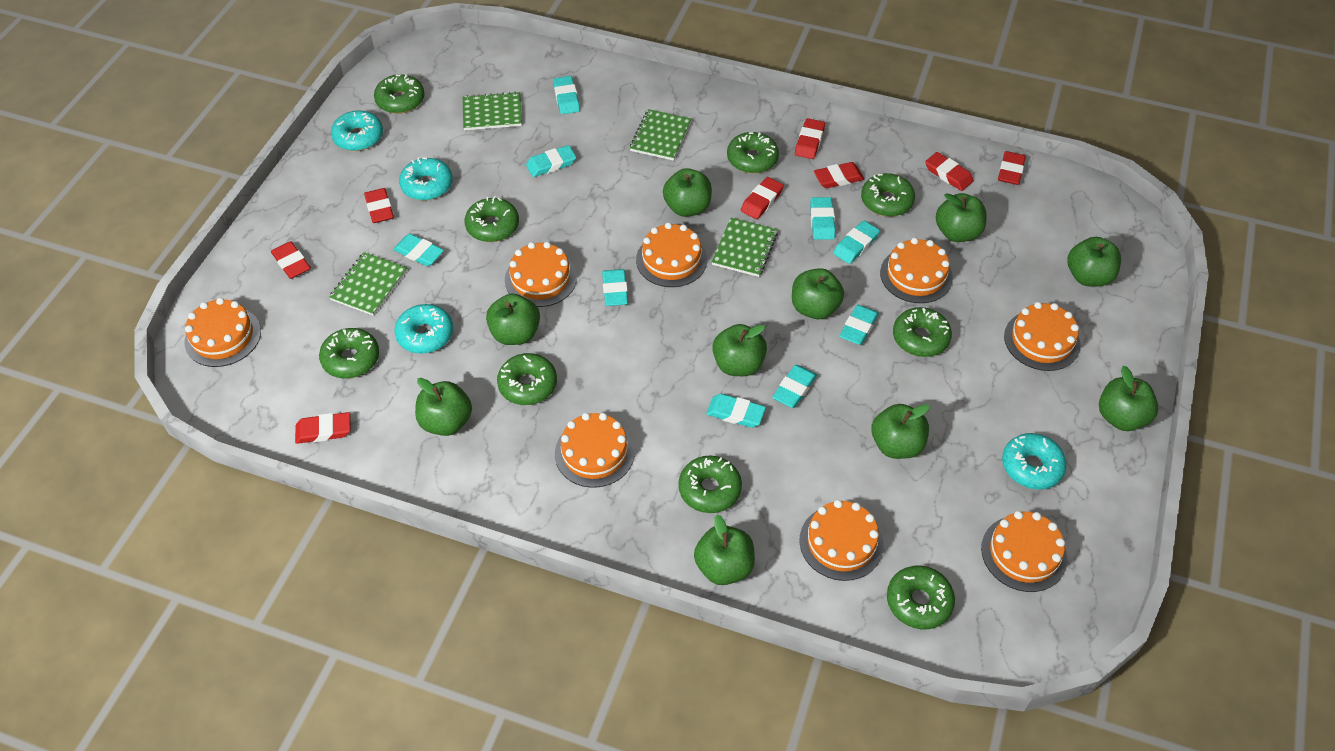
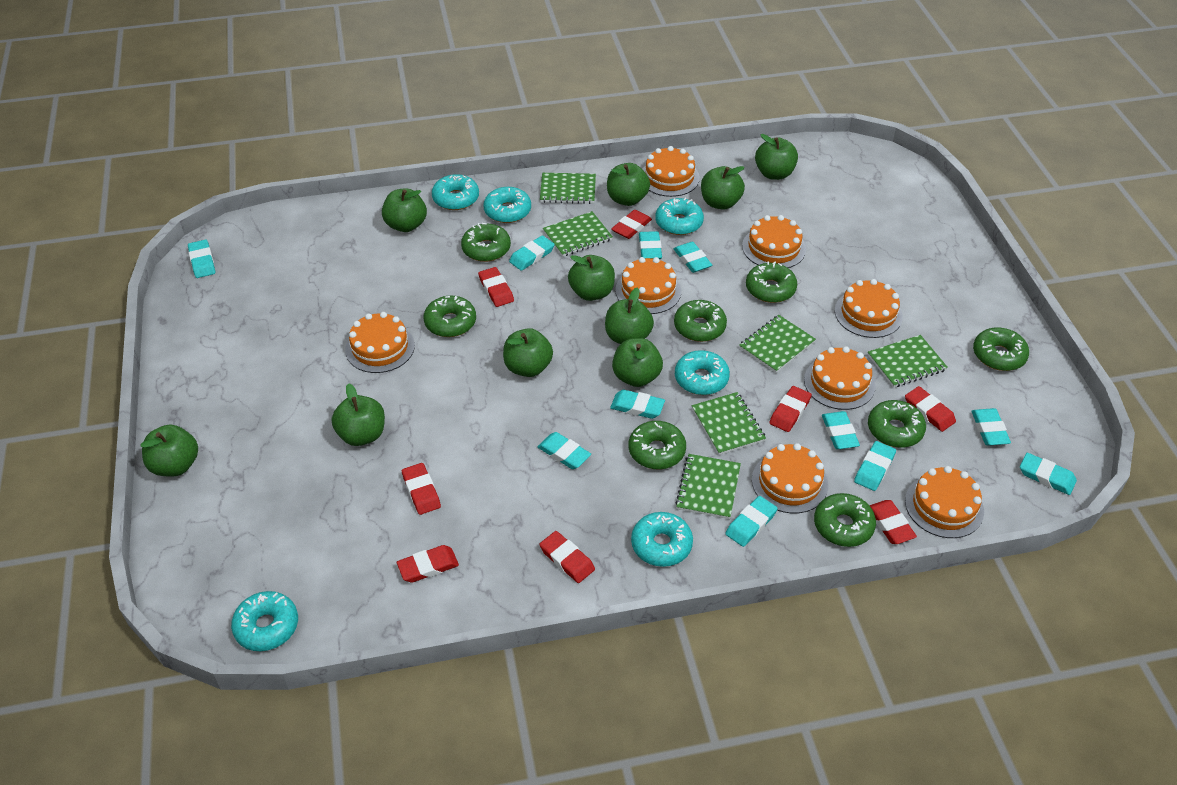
green donut: 9 -> 8
green notebook: 4 -> 6
turquoise donut: 4 -> 6
turquoise eraser: 9 -> 11

